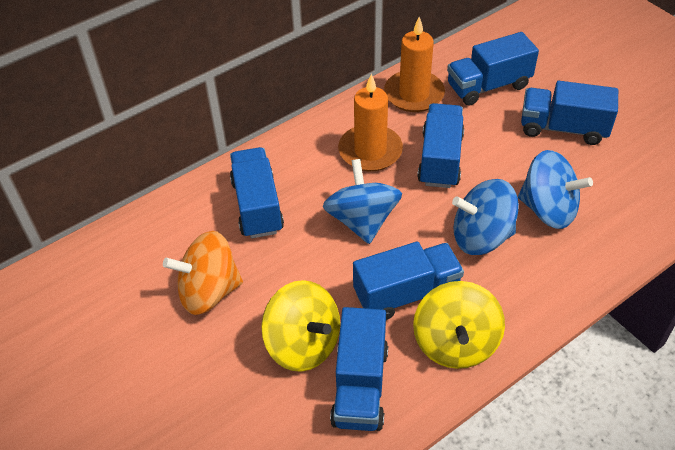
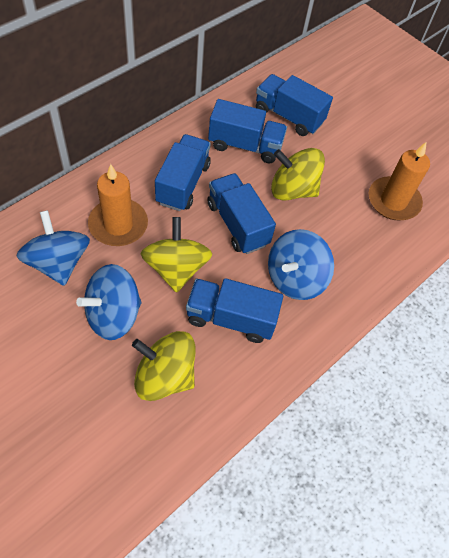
blue truck: 6 -> 5
orange spinning top: 1 -> 0
yellow spinning top: 2 -> 3

